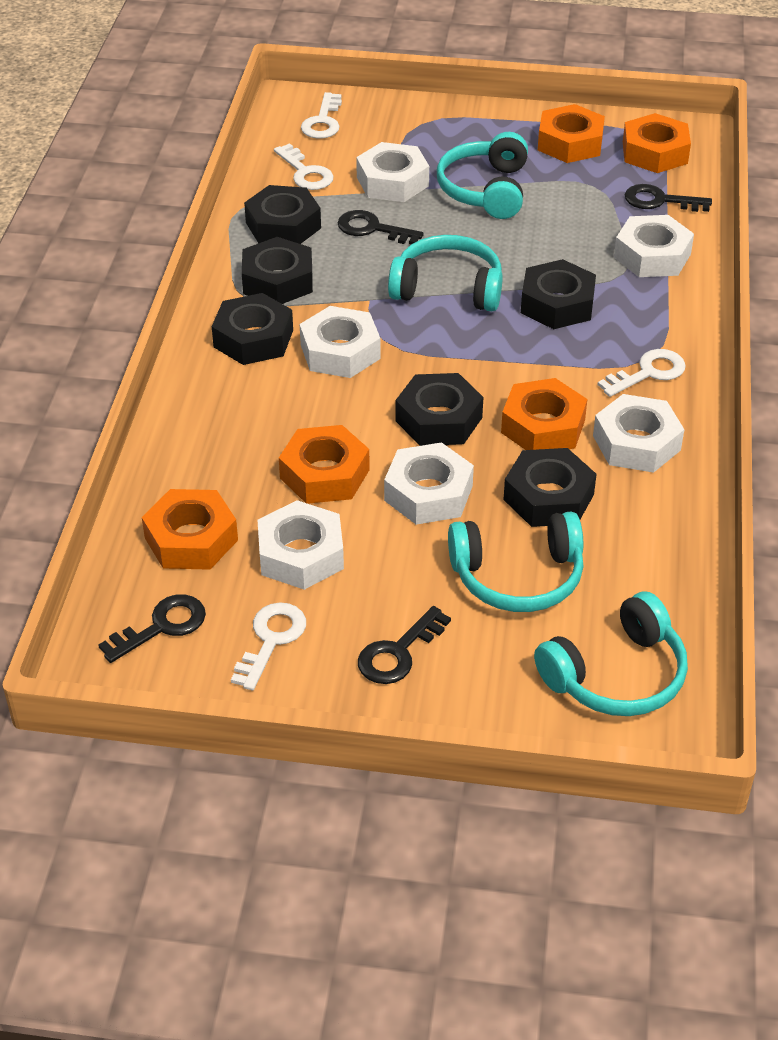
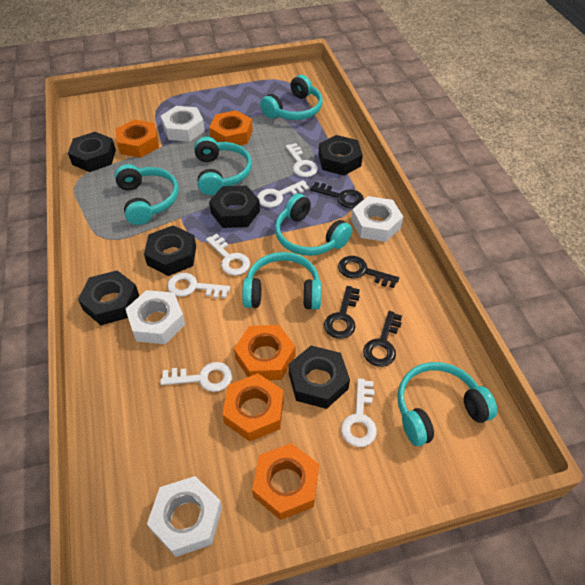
turquoise headphones: 4 -> 6
white key: 4 -> 6
white nut: 6 -> 4

